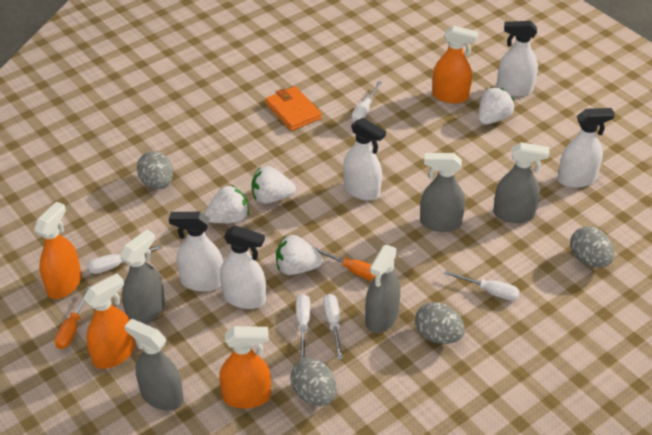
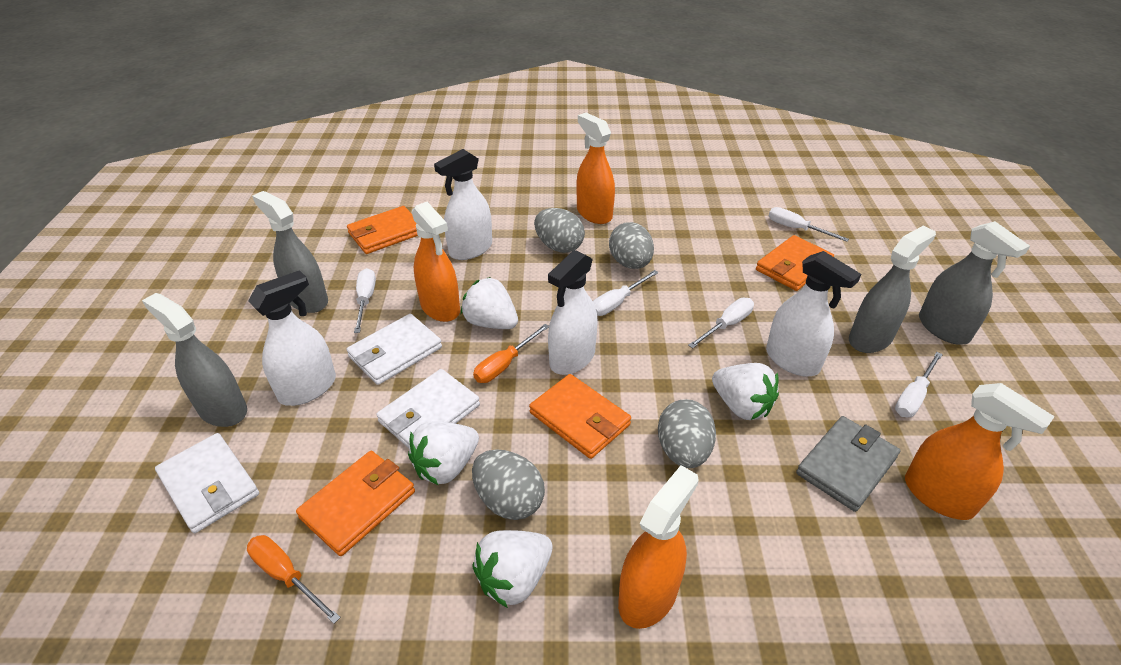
grey spray bottle: 5 -> 4
grey wallet: 0 -> 1
orange wallet: 1 -> 4
white spray bottle: 5 -> 4
white wallet: 0 -> 3

